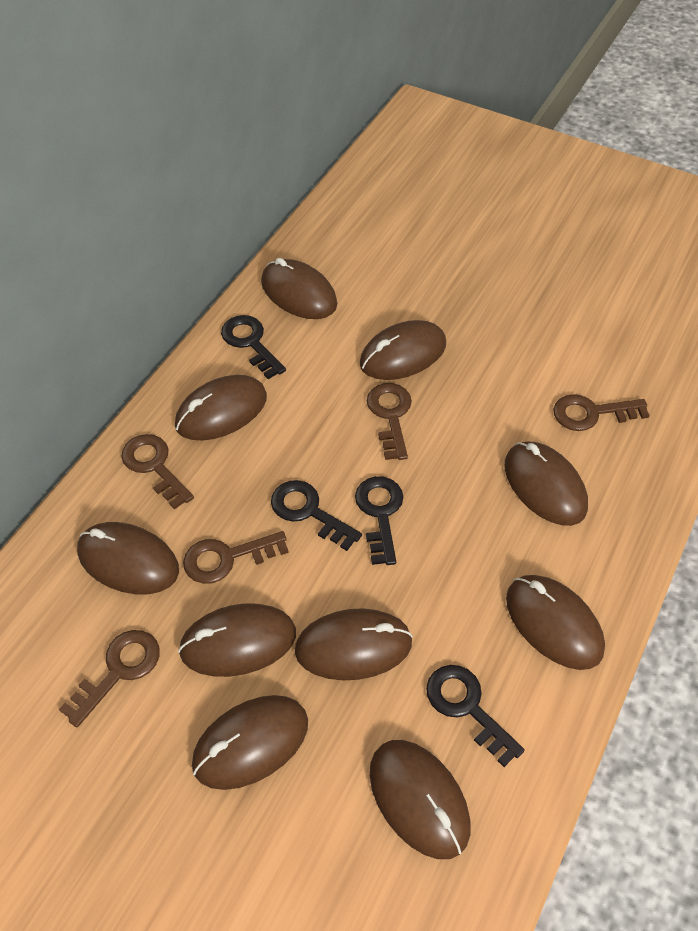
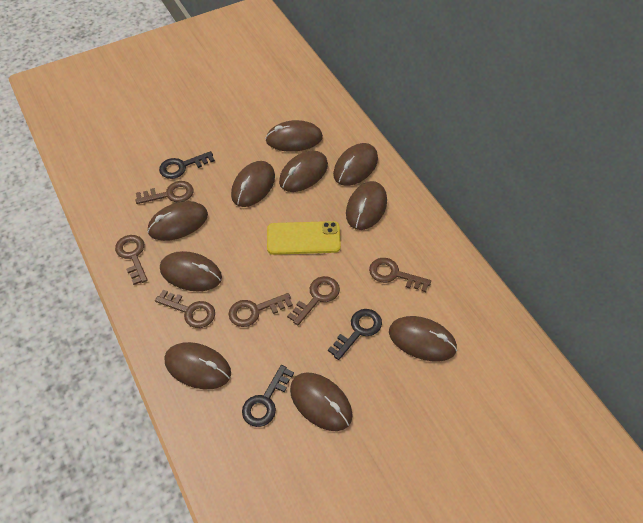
black key: 4 -> 3
brown key: 5 -> 6
yellow phone: 0 -> 1

